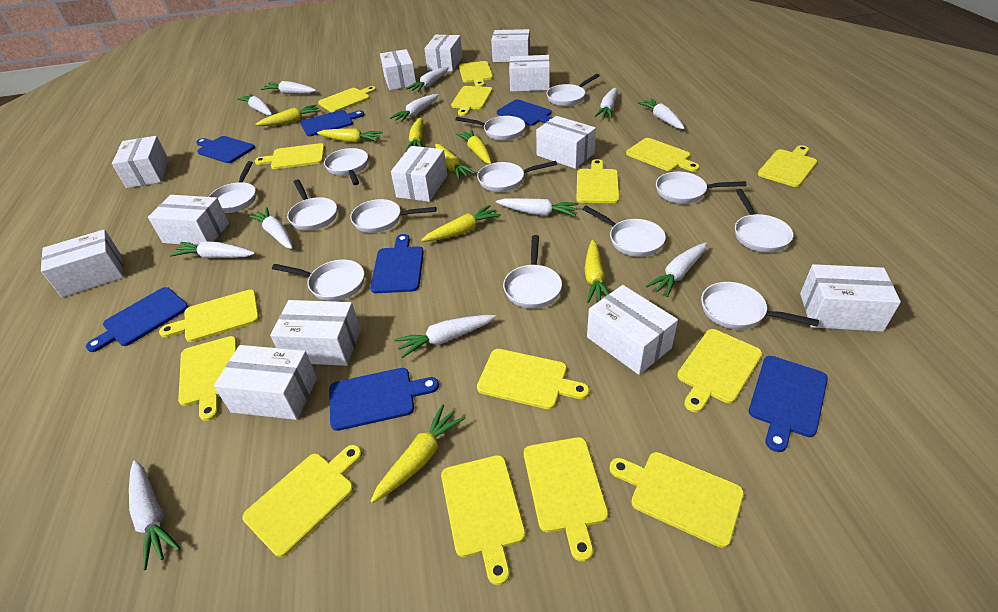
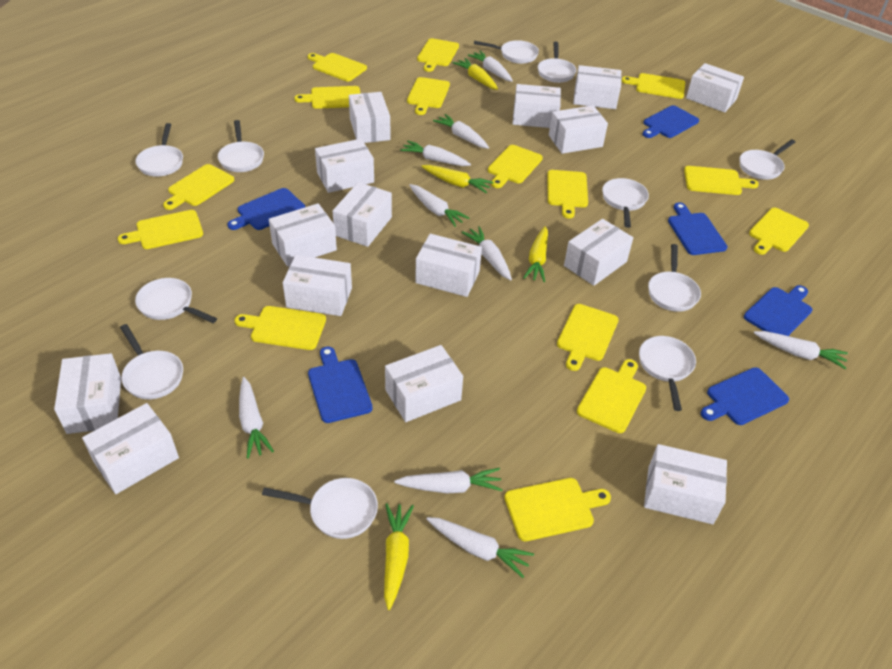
blue cutting board: 7 -> 6
white box: 13 -> 15
white carrot: 12 -> 9
white pan: 13 -> 11
yellow carrot: 8 -> 4

